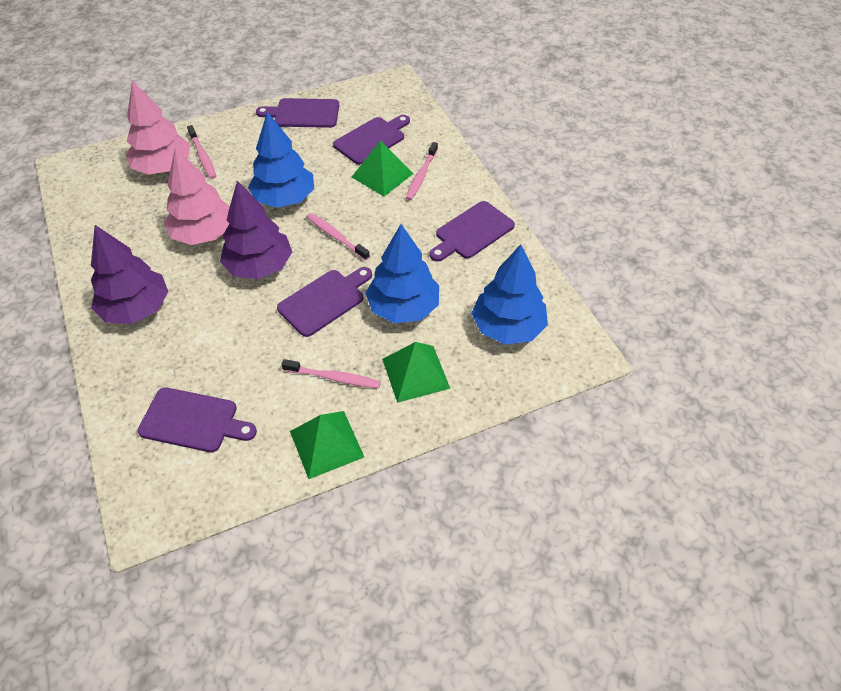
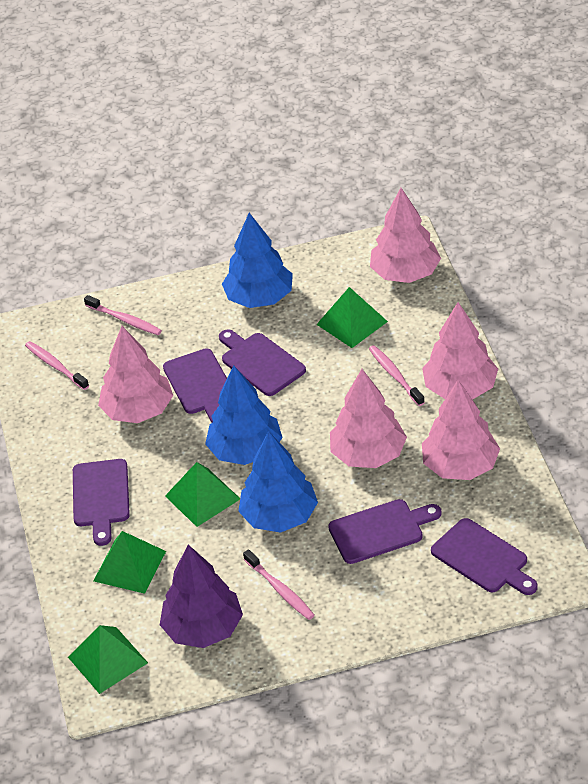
green pyramid: 3 -> 4
pink tree: 2 -> 5
purple tree: 2 -> 1

